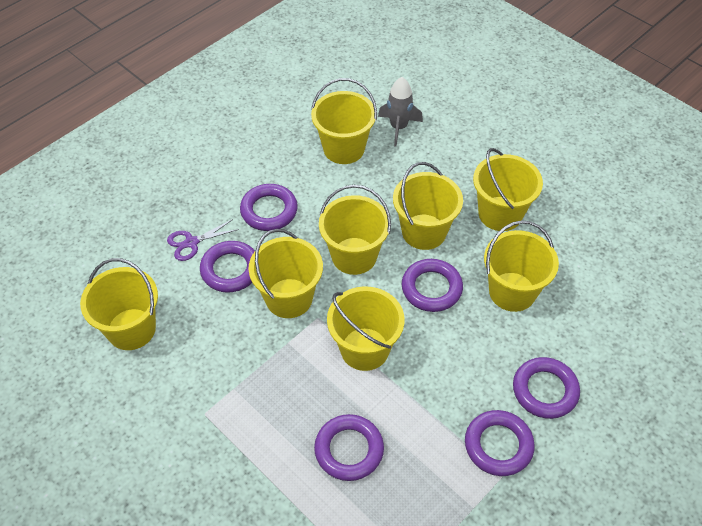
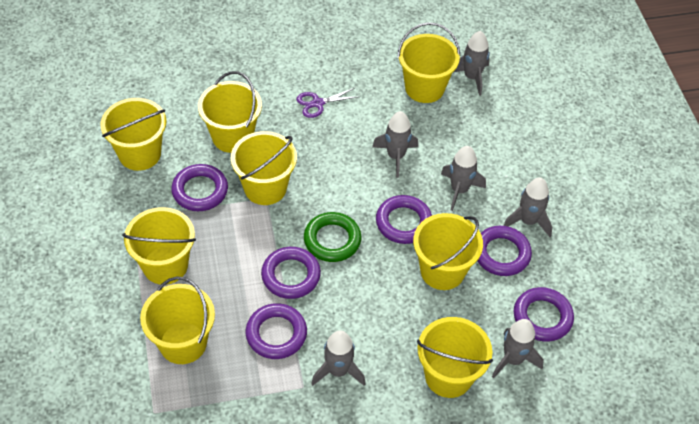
green ring: 0 -> 1
grey rocket: 1 -> 6

